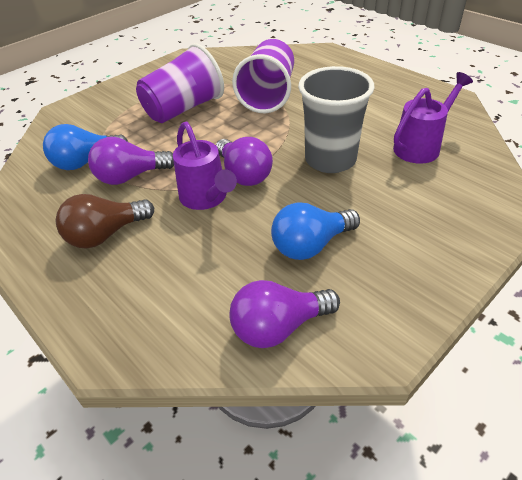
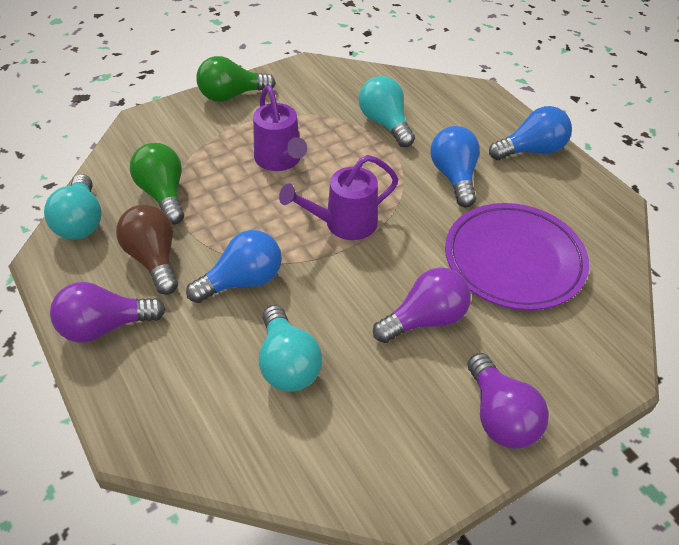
blue light bulb: 2 -> 3
green light bulb: 0 -> 2
grey cup: 1 -> 0
purple cup: 2 -> 0
purple plate: 0 -> 1
turquoise light bulb: 0 -> 3

